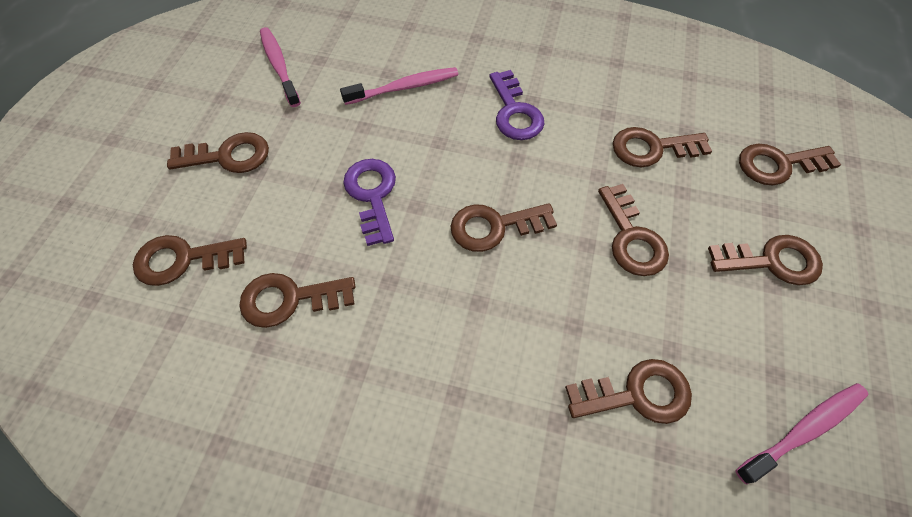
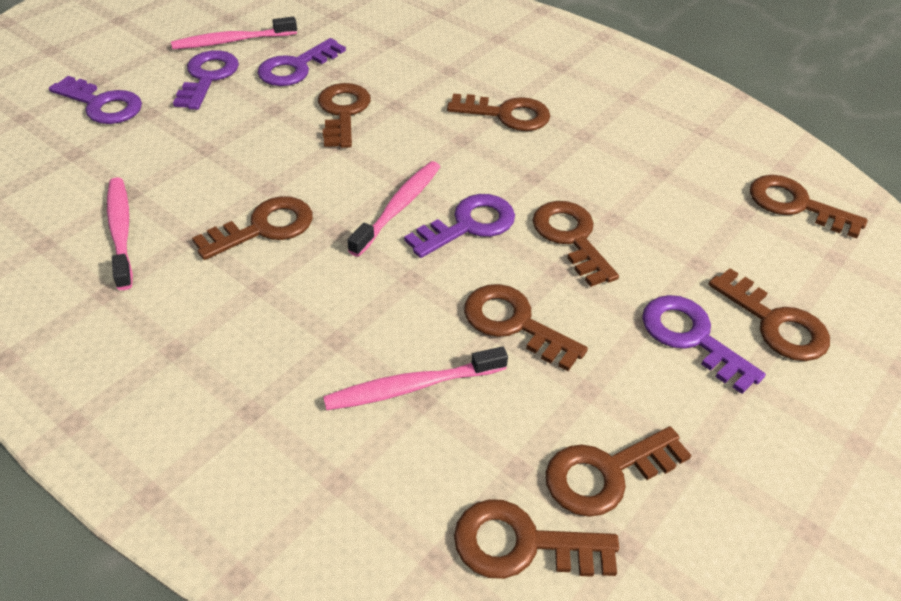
pink toothbrush: 3 -> 4
purple key: 2 -> 5

